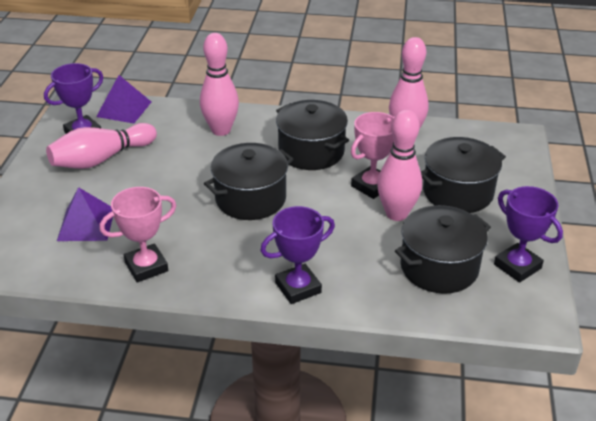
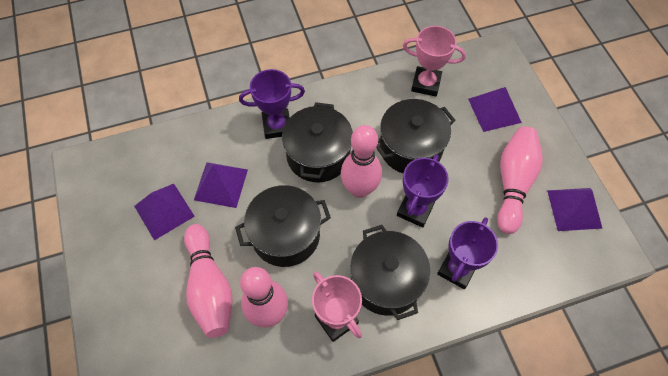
purple pyramid: 2 -> 4

